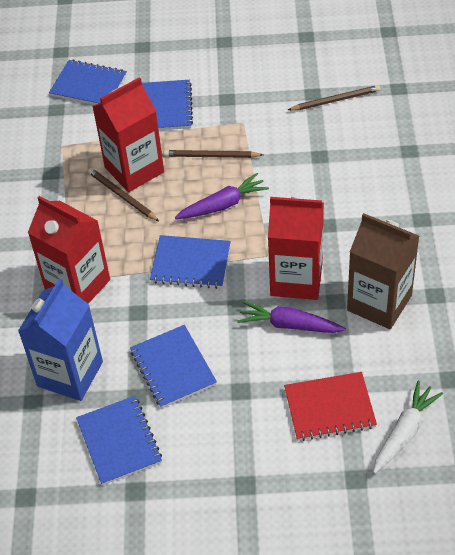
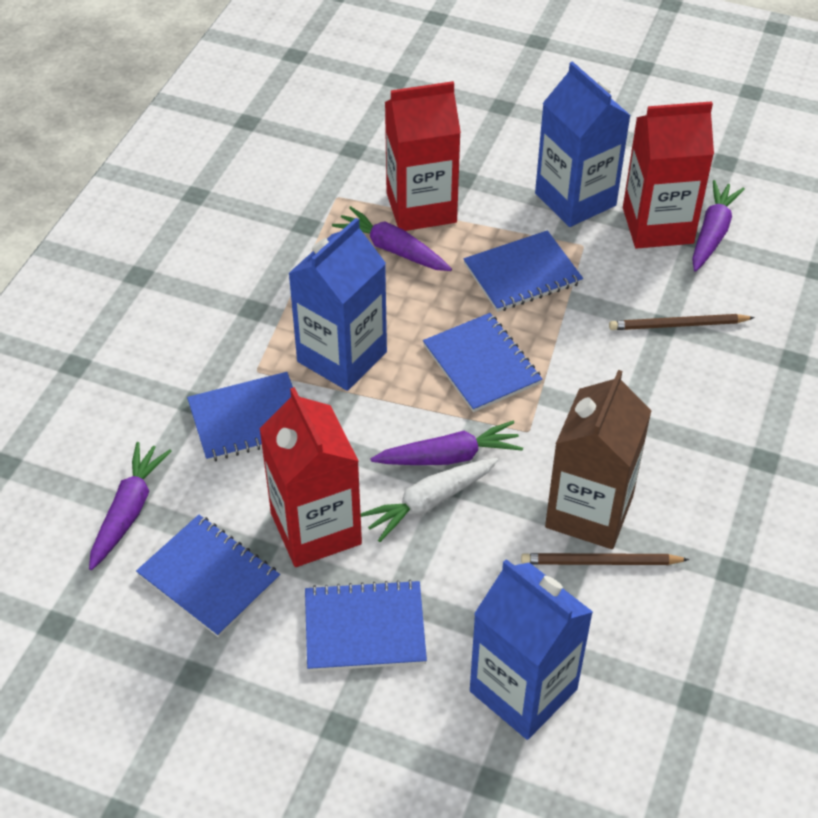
blue carton: 1 -> 3
brown pencil: 3 -> 2
purple carrot: 2 -> 4
red notebook: 1 -> 0

